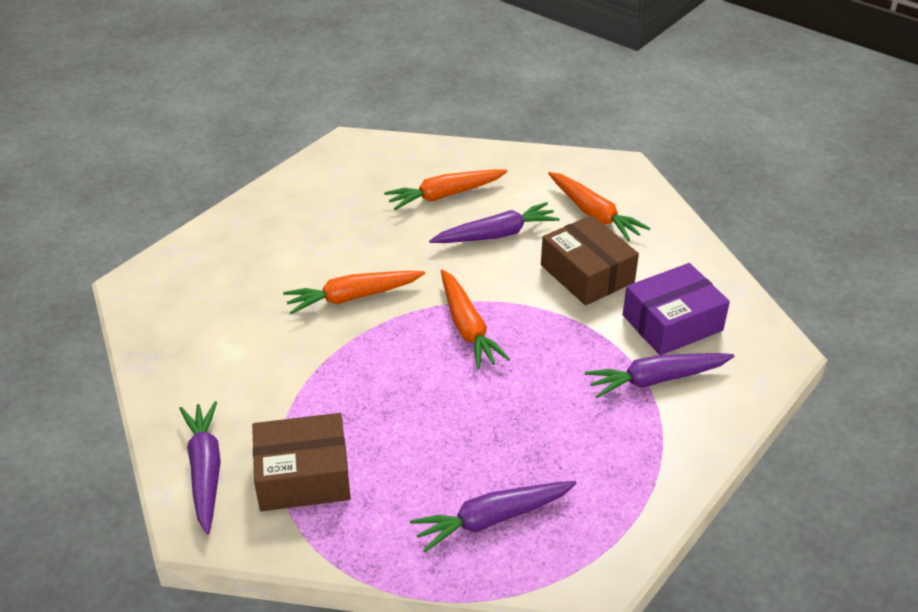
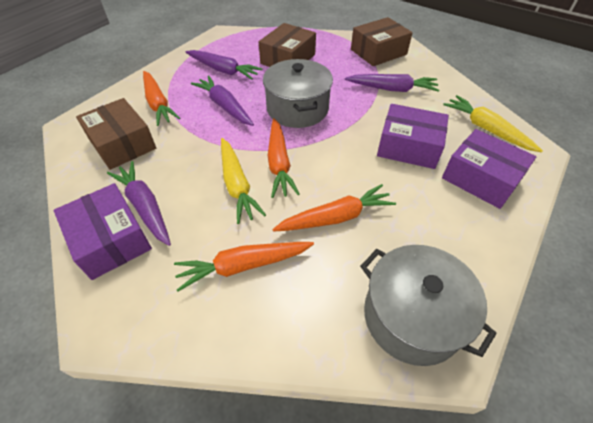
brown box: 2 -> 3
grey pot: 0 -> 2
purple box: 1 -> 3
yellow carrot: 0 -> 2

